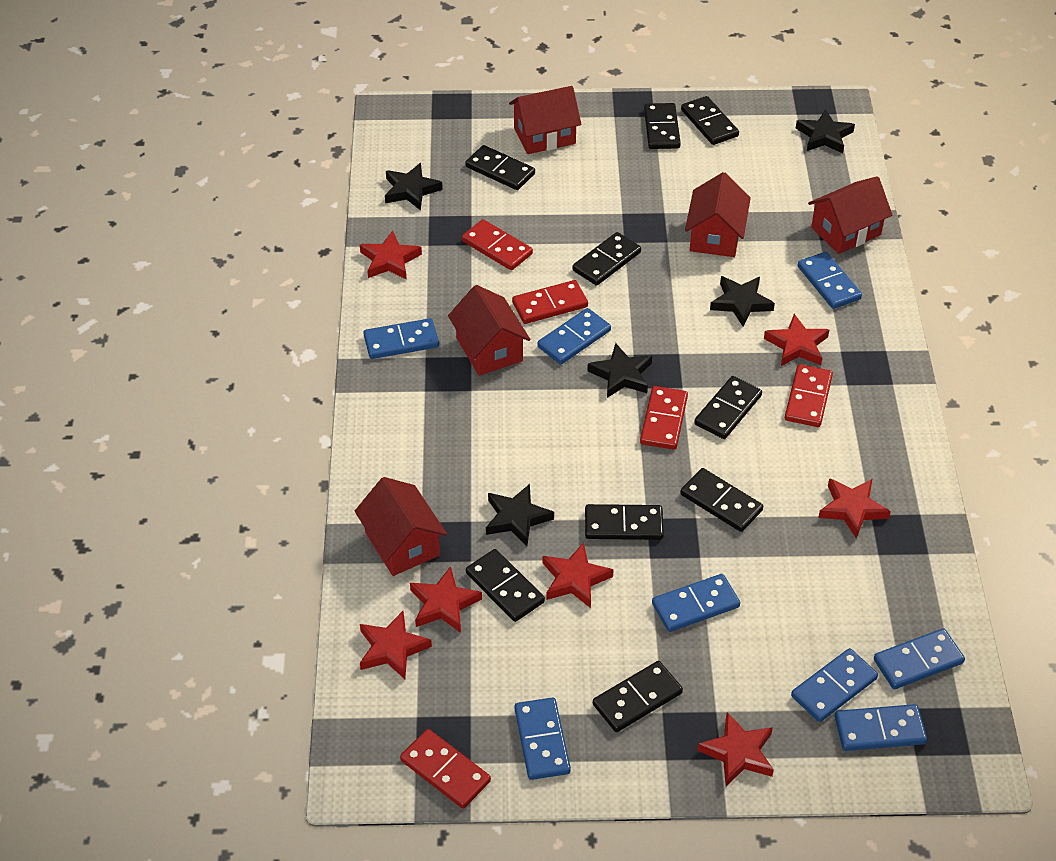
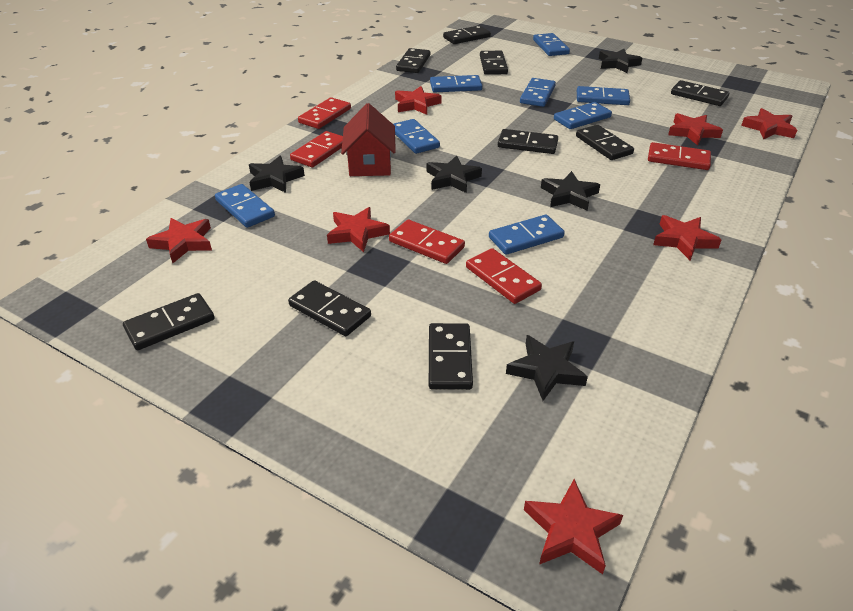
red house: 5 -> 1

